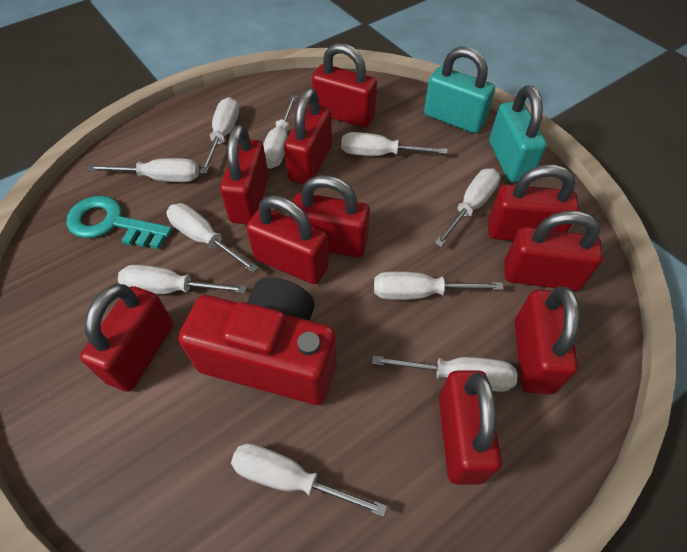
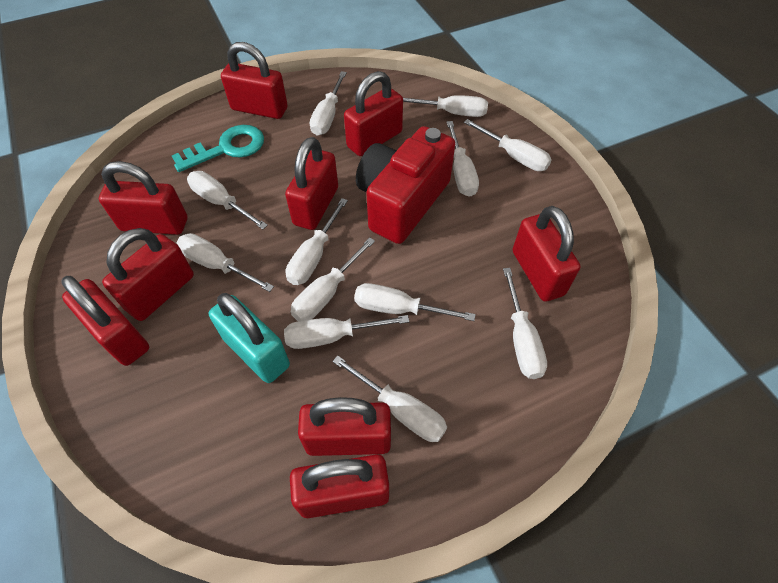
red padlock: 10 -> 9
turquoise padlock: 2 -> 1
white screwdriver: 10 -> 12

